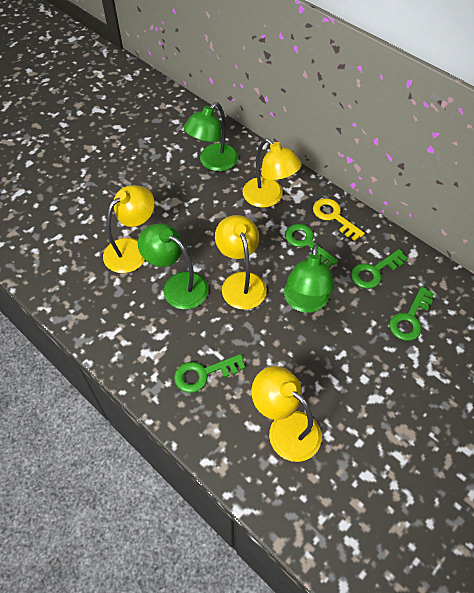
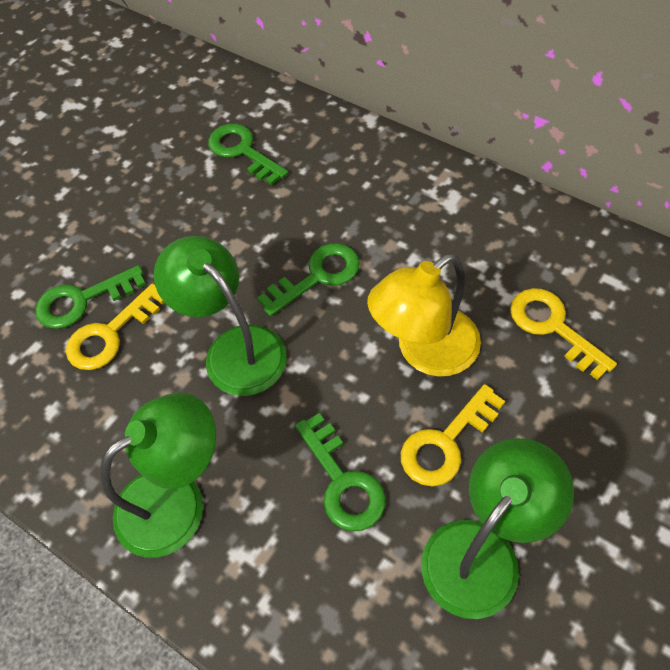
yellow key: 1 -> 3
yellow lamp: 4 -> 1

